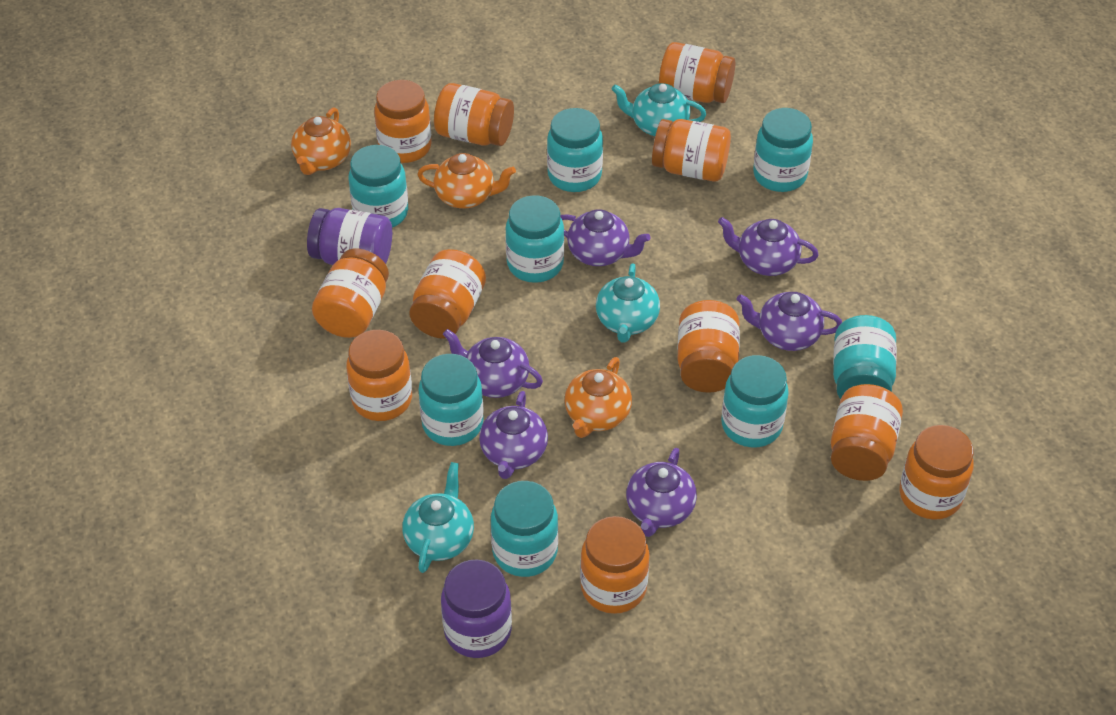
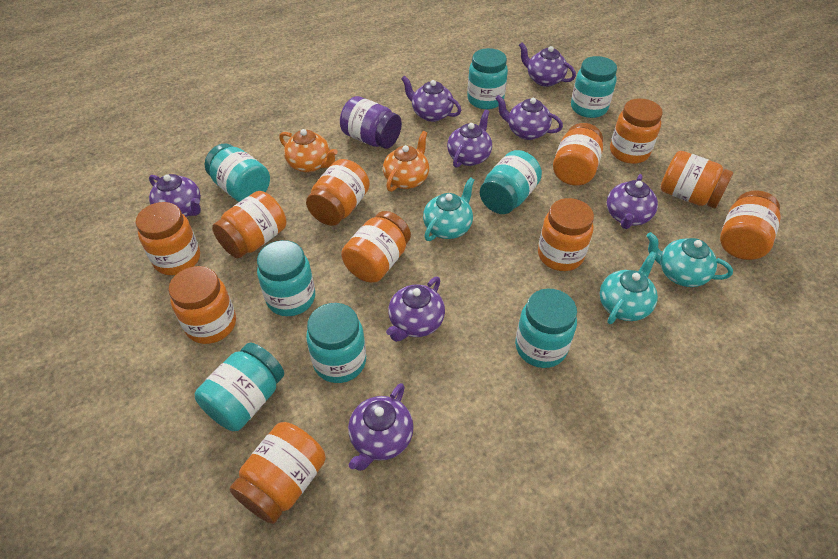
orange teapot: 3 -> 2
purple jar: 2 -> 1
purple teapot: 6 -> 8

